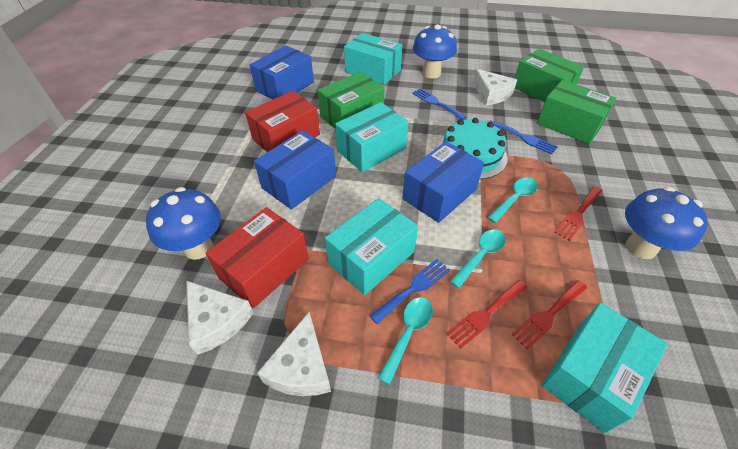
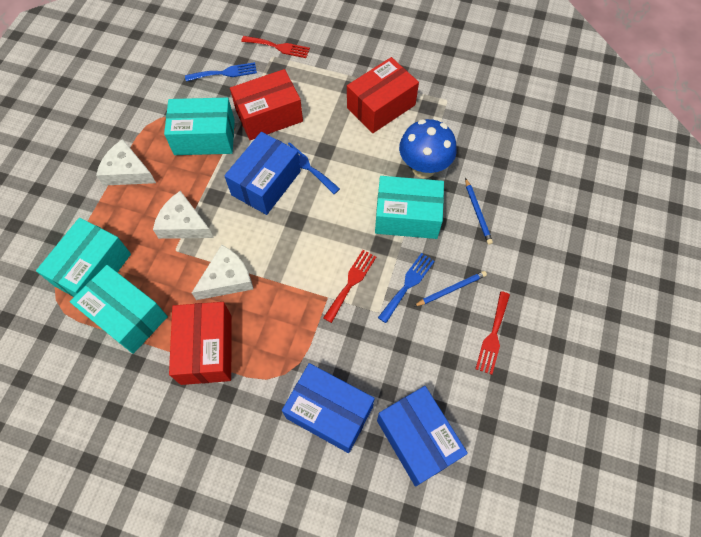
blue mushroom: 3 -> 1
blue pencil: 0 -> 2
green box: 3 -> 0
red box: 2 -> 3
turquoise cake: 1 -> 0
turquoise spoon: 3 -> 0

